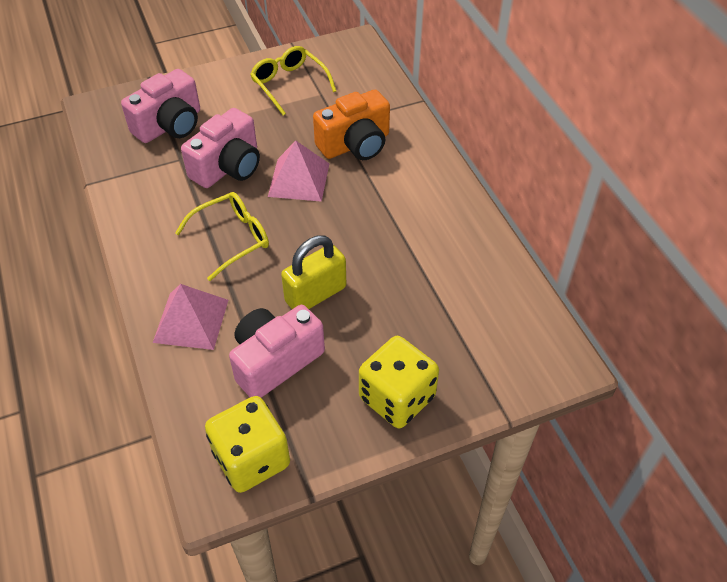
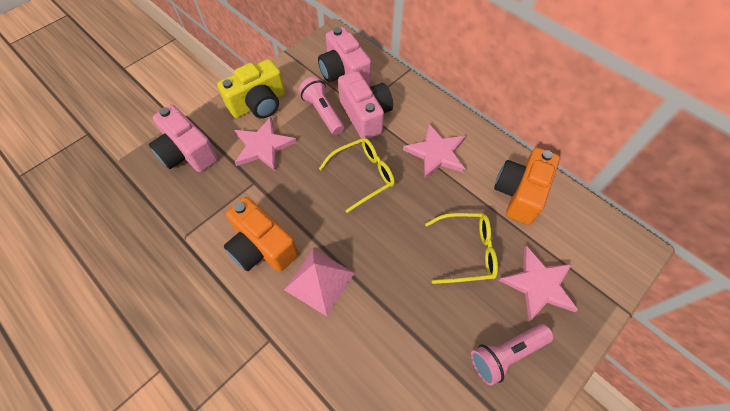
orange camera: 1 -> 2
pink flashlight: 0 -> 2
pink pyramid: 2 -> 1
pink star: 0 -> 3
yellow camera: 0 -> 1
yellow dice: 2 -> 0
yellow padlock: 1 -> 0

